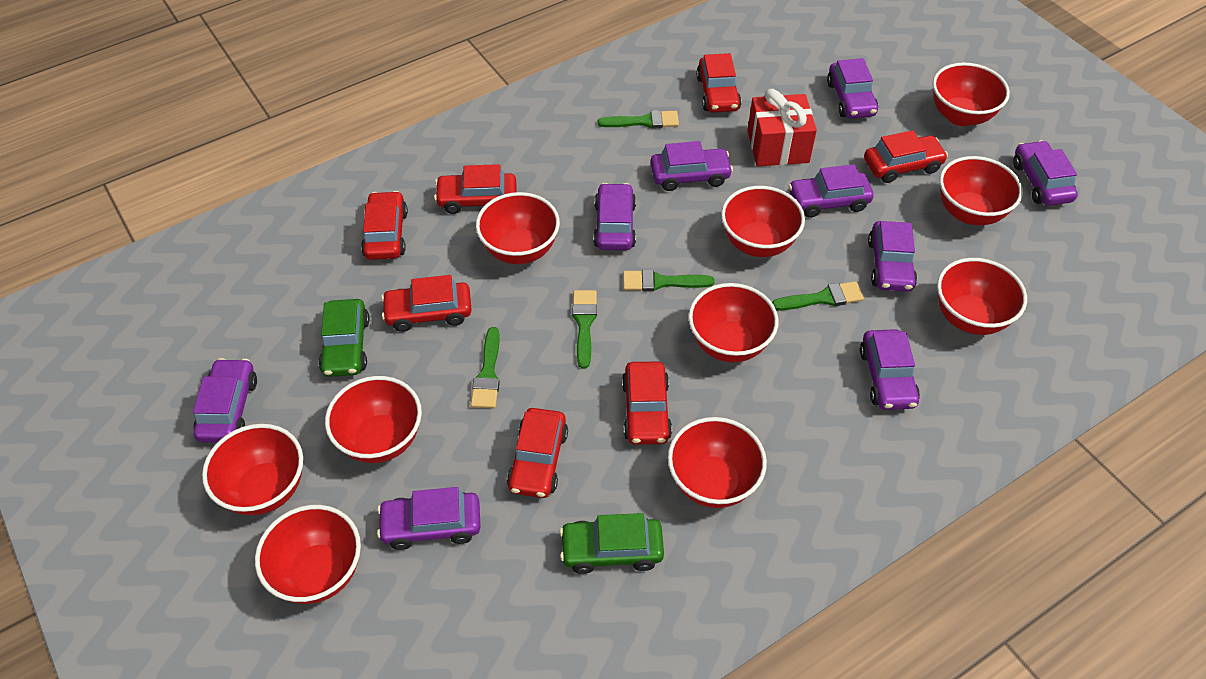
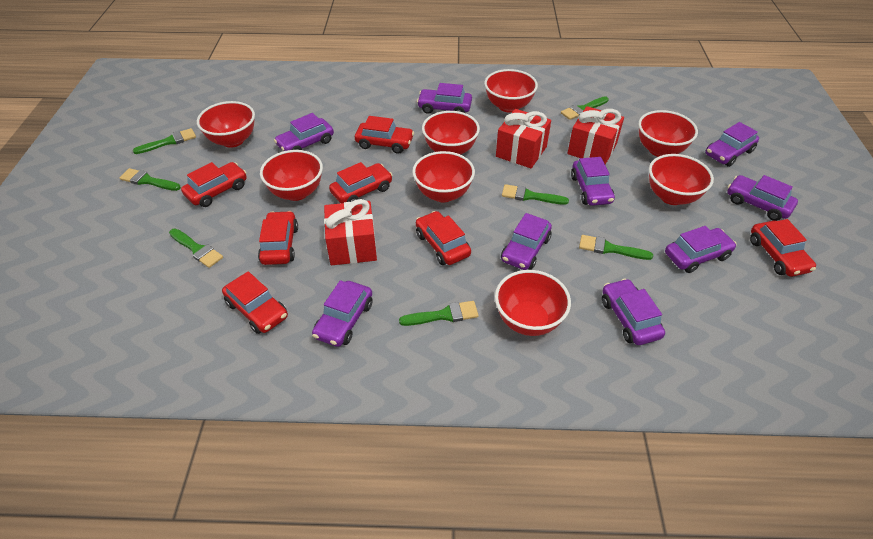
green brush: 5 -> 7
green car: 2 -> 0
red bowl: 10 -> 8
red gift: 1 -> 3

